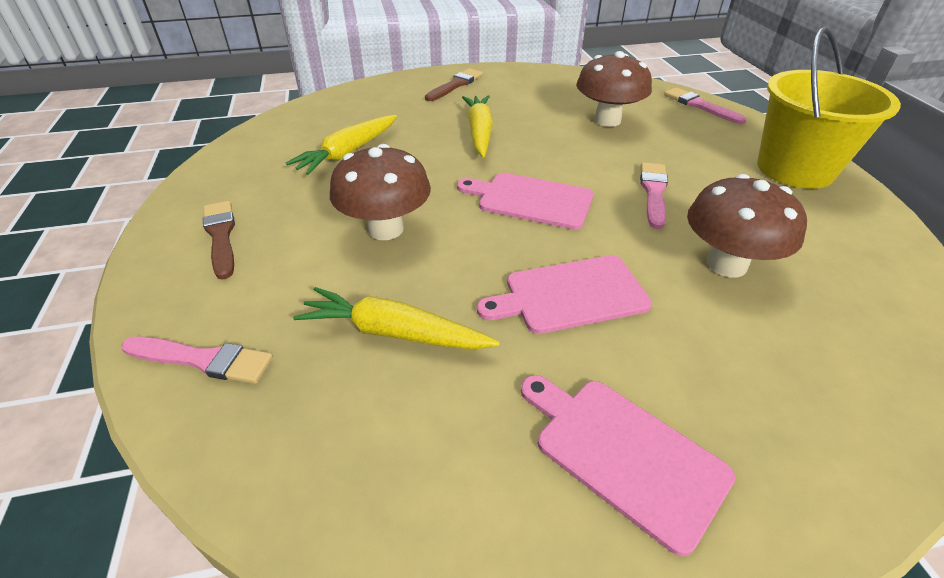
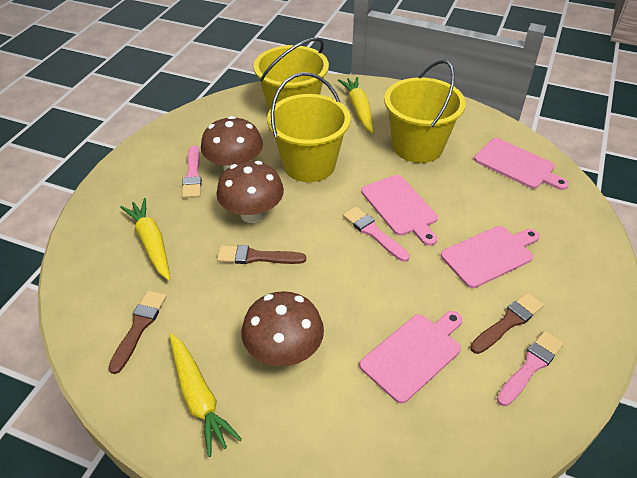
brown brush: 2 -> 3
pink cutting board: 3 -> 4
yellow bucket: 1 -> 3

